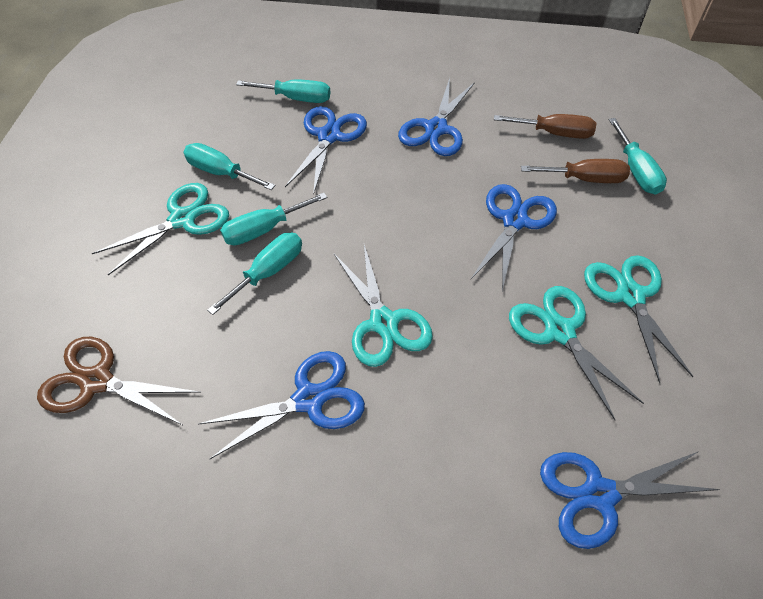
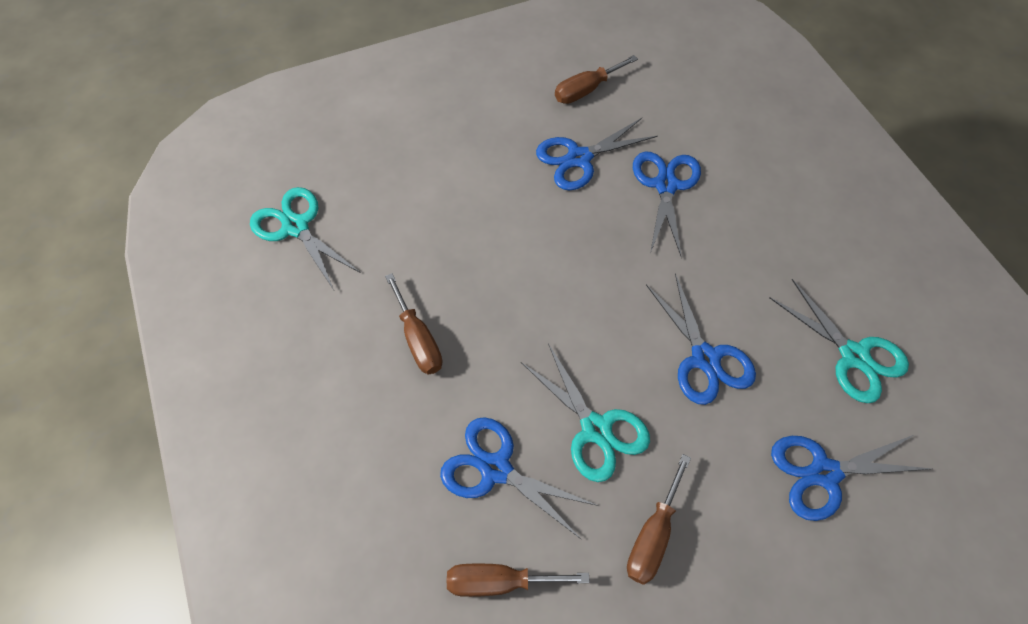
brown scissors: 1 -> 0
brown screwdriver: 2 -> 4
turquoise scissors: 4 -> 3
turquoise screwdriver: 5 -> 0

